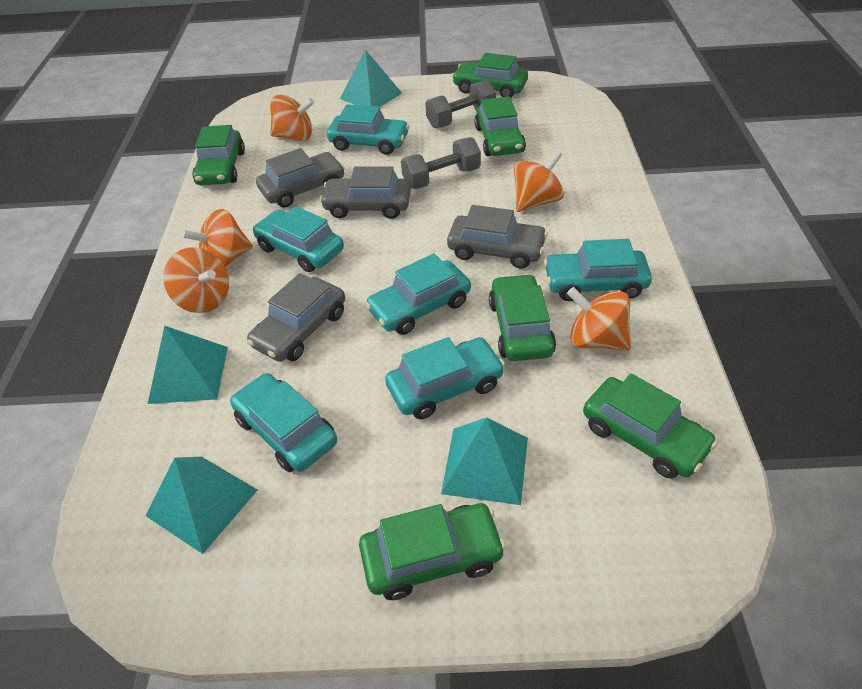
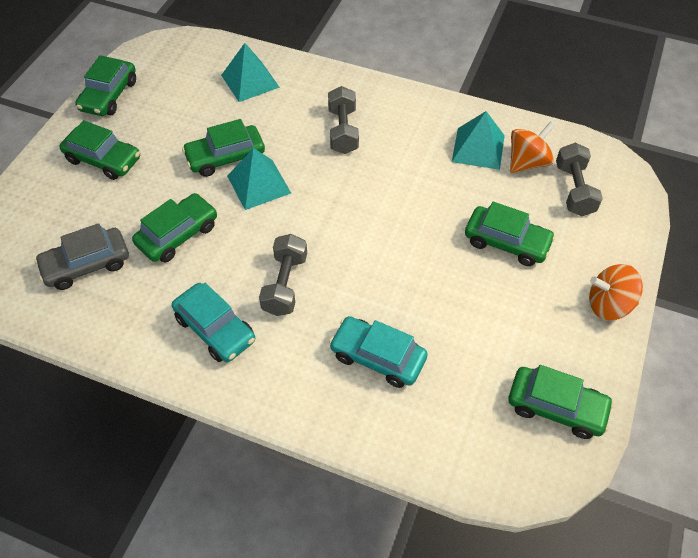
grey car: 4 -> 1
grey dumbbell: 2 -> 3
orange spinning top: 5 -> 2
turquoise car: 6 -> 2
turquoise pyramid: 4 -> 3

